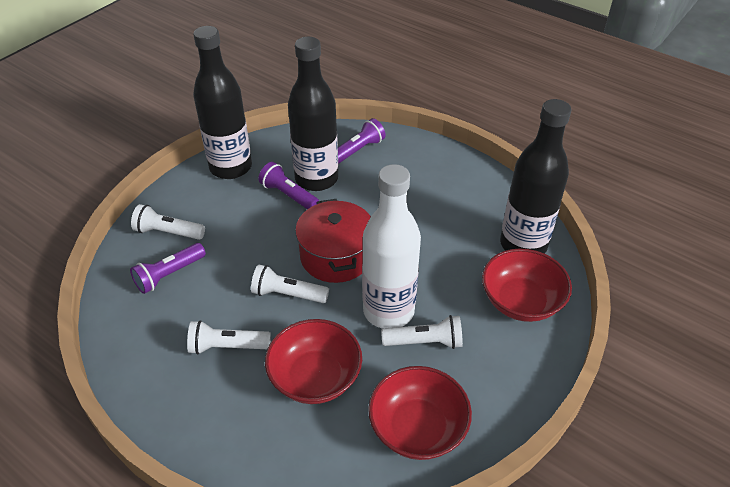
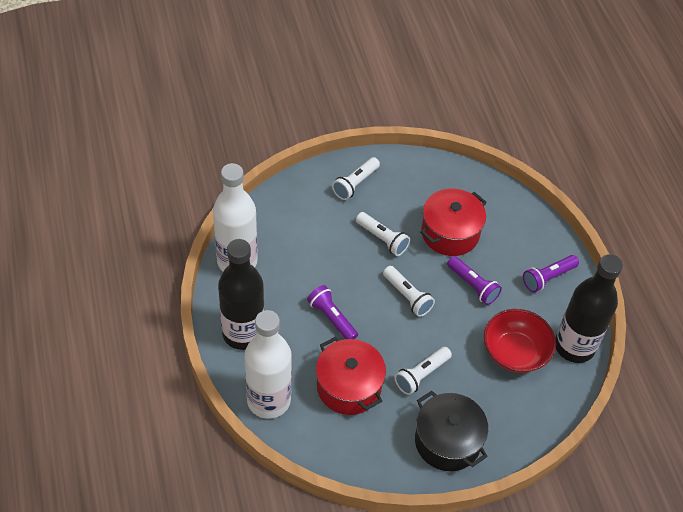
black bottle: 3 -> 2
black pot: 0 -> 1
red bowl: 3 -> 1
red pot: 1 -> 2
white bottle: 1 -> 2

